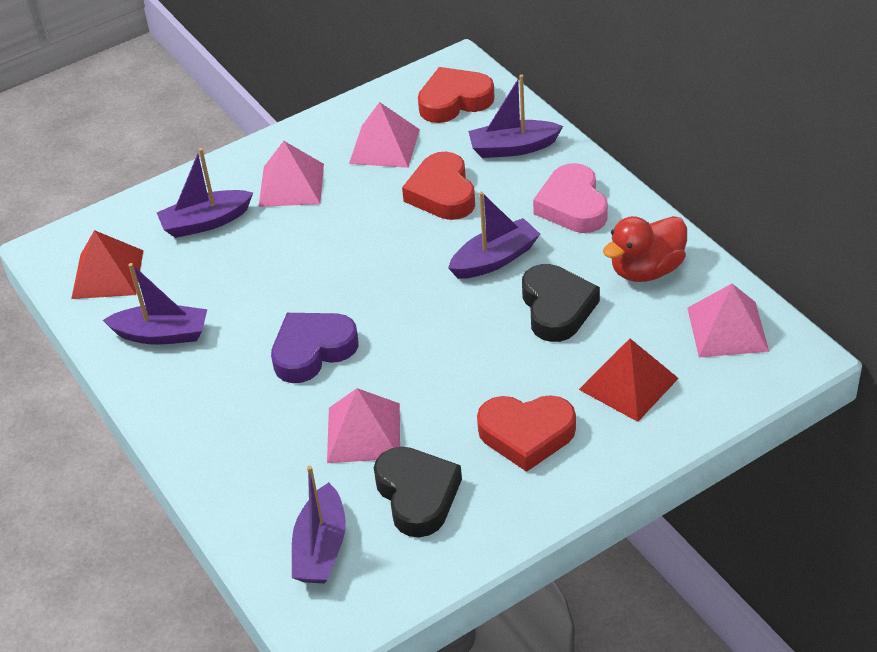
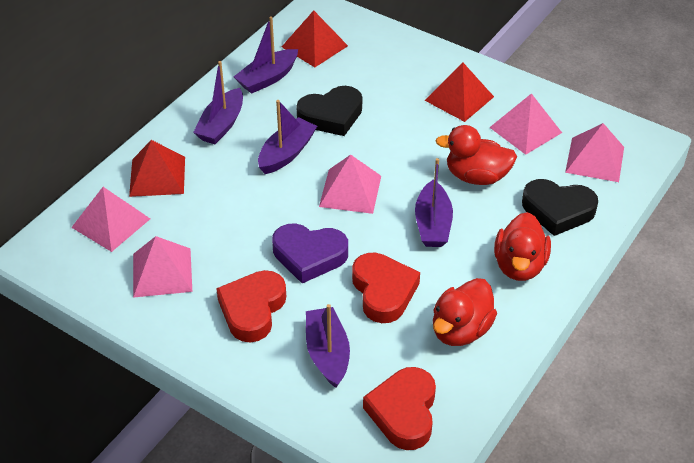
pink heart: 1 -> 0
pink pyramid: 4 -> 5
red duck: 1 -> 3
red pyramid: 2 -> 3

